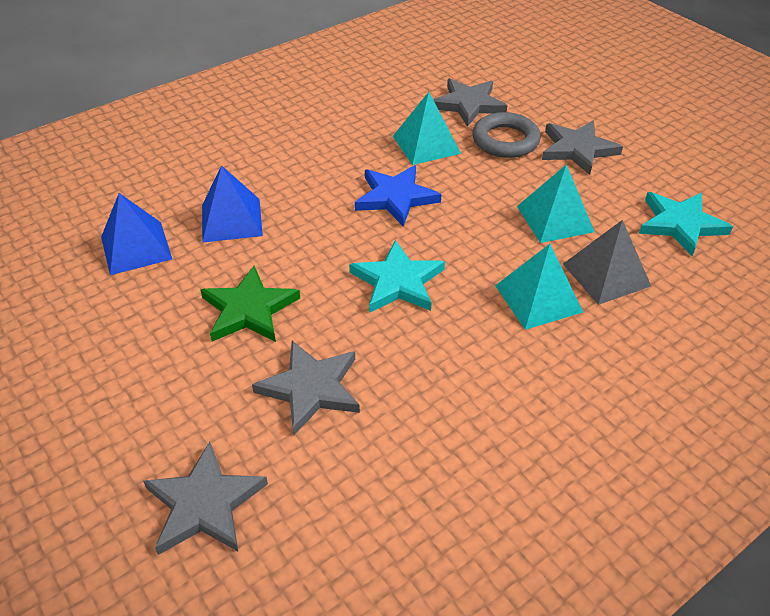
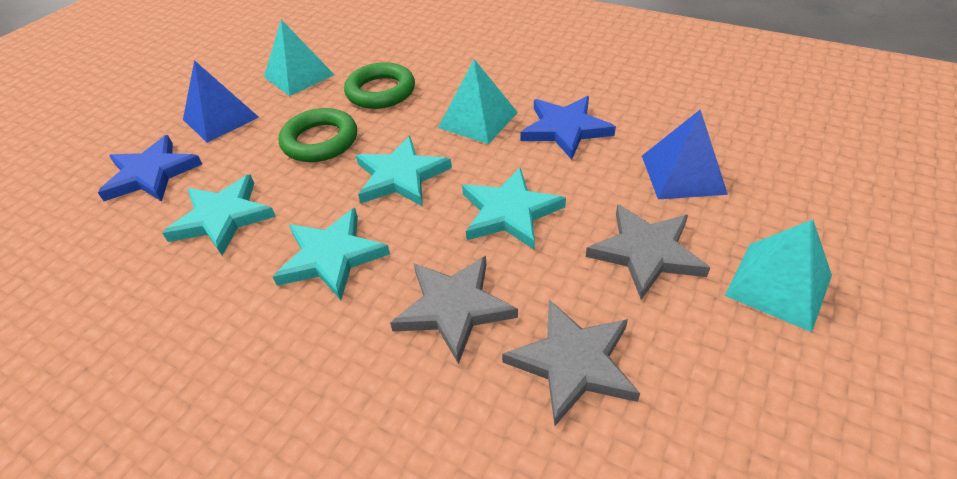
blue star: 1 -> 2
green ring: 0 -> 2
green star: 1 -> 0
grey pyramid: 1 -> 0
grey ring: 1 -> 0
grey star: 4 -> 3
turquoise star: 2 -> 4

